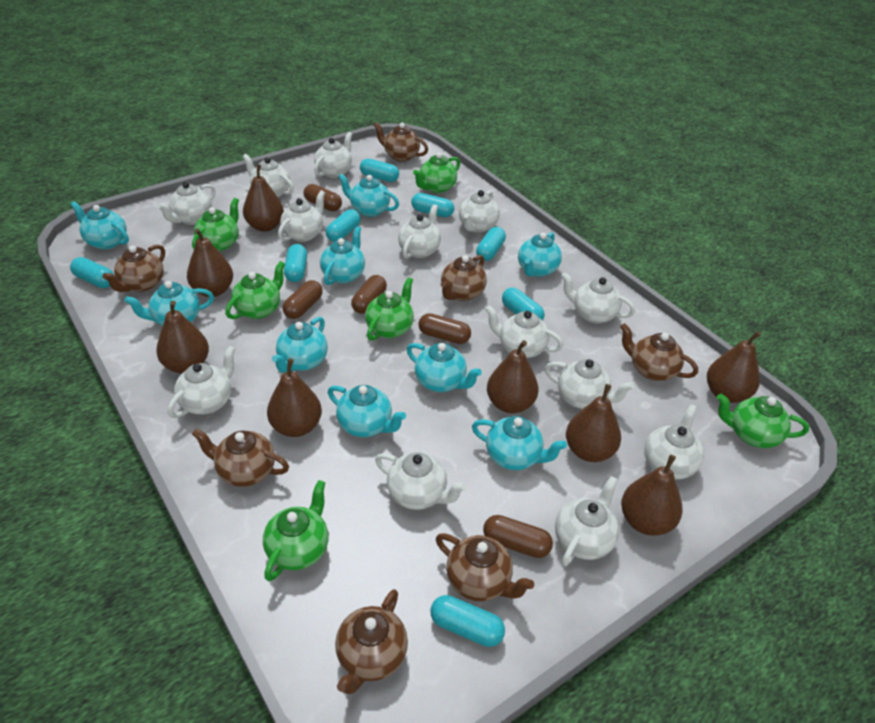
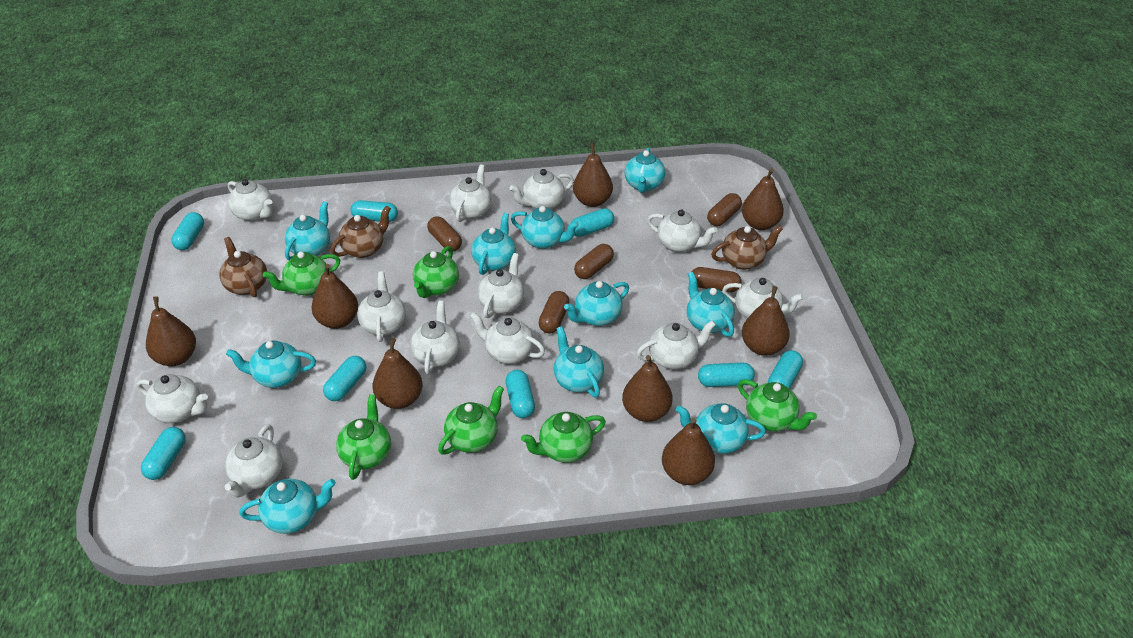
brown teapot: 7 -> 3
turquoise teapot: 9 -> 10
white teapot: 13 -> 12

